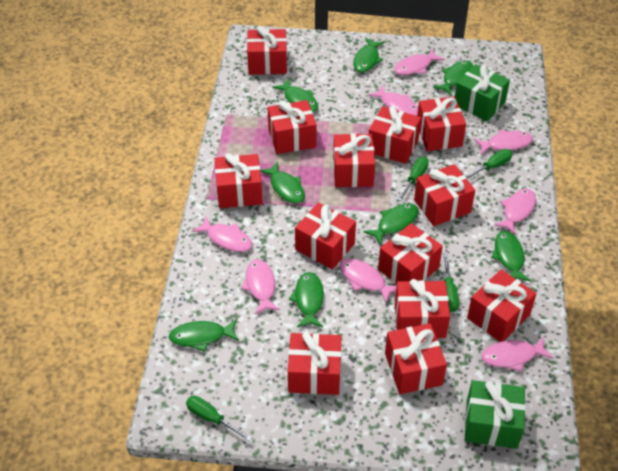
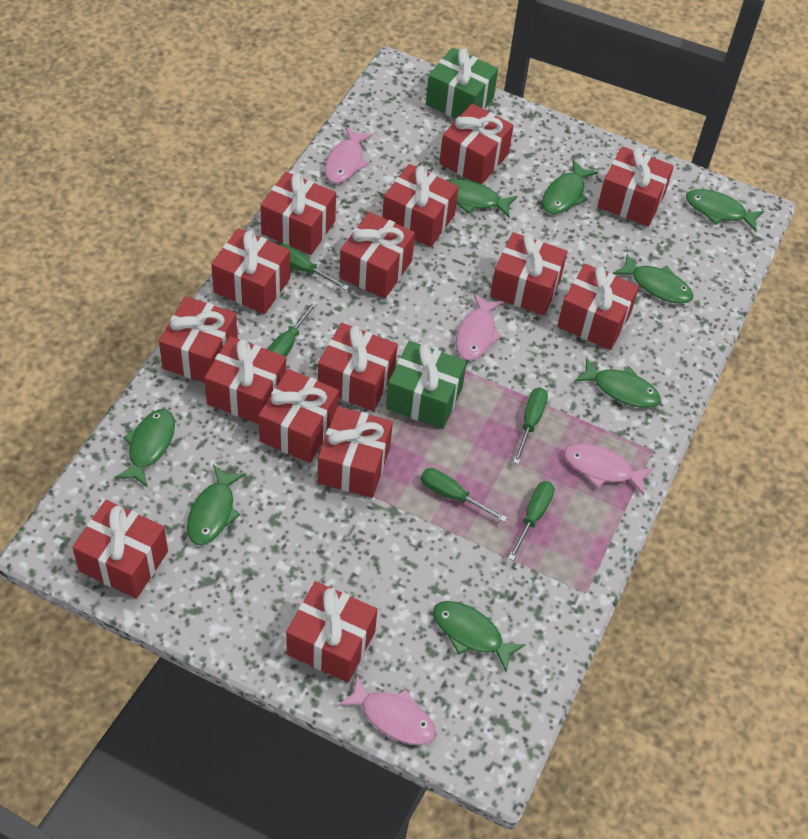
green screwdriver: 4 -> 5
pink fish: 8 -> 4
red gift: 13 -> 15

